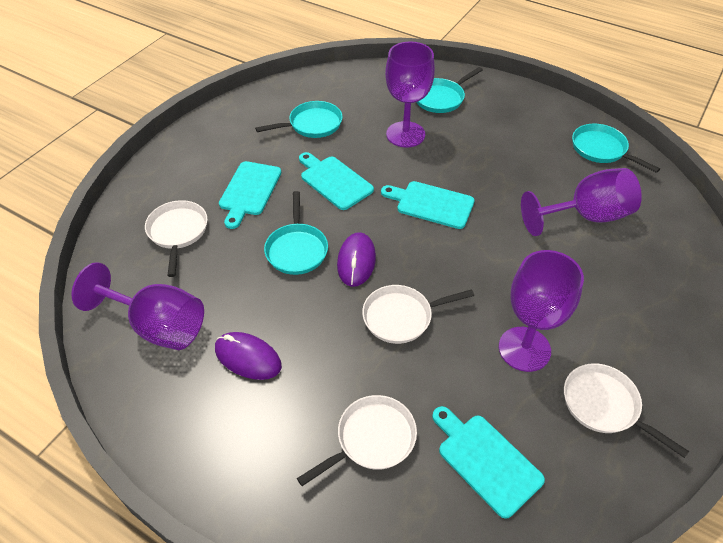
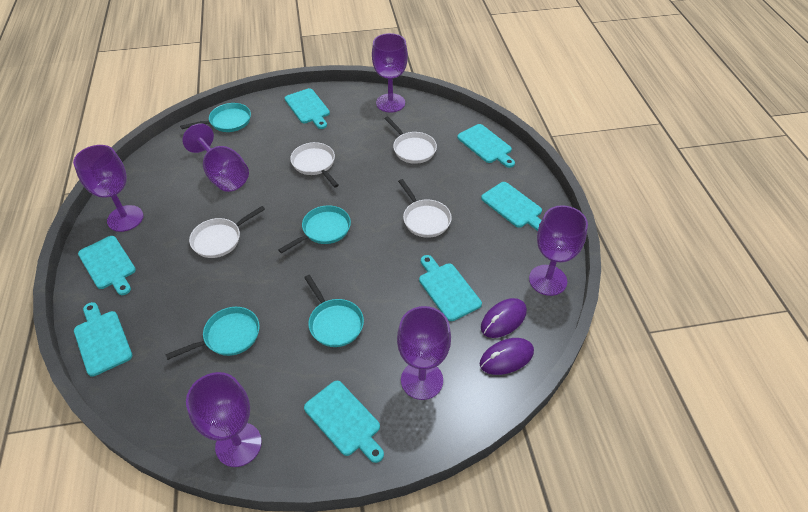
purple goblet: 4 -> 6
turquoise cutting board: 4 -> 7

